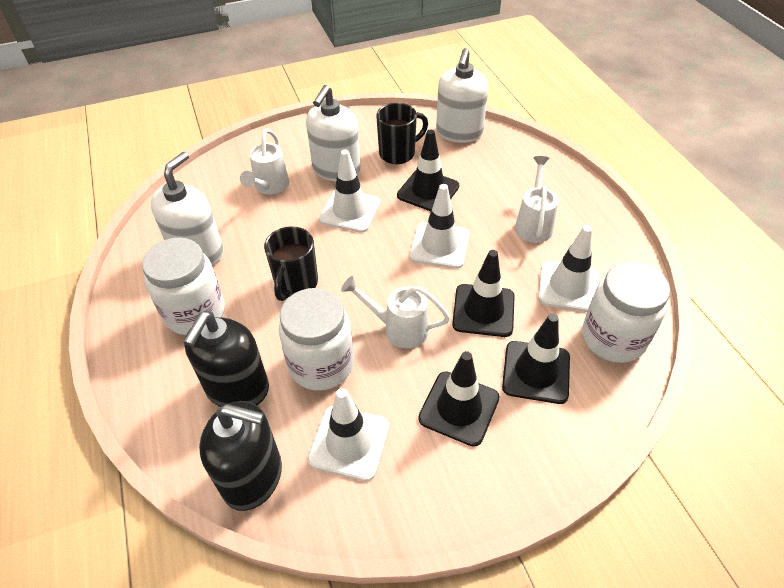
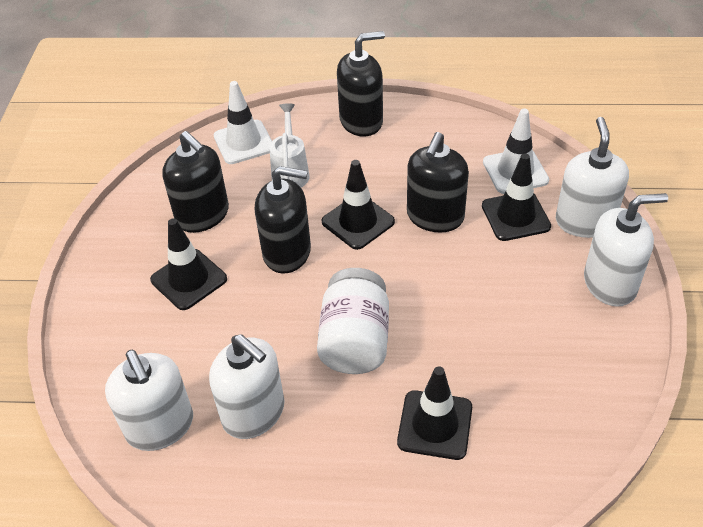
black mug: 2 -> 0
black soap dispenser: 2 -> 4
white jar: 3 -> 1
white soap dispenser: 3 -> 4
white traffic cone: 4 -> 2
white watering can: 3 -> 1

